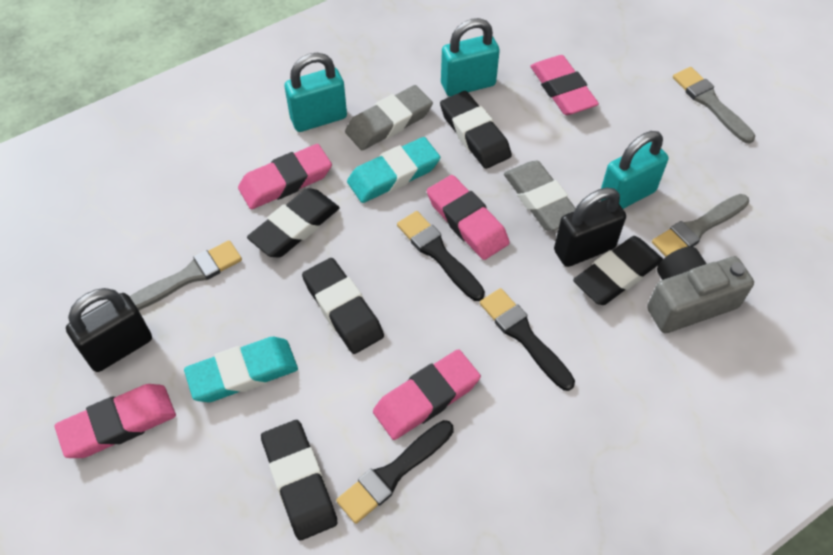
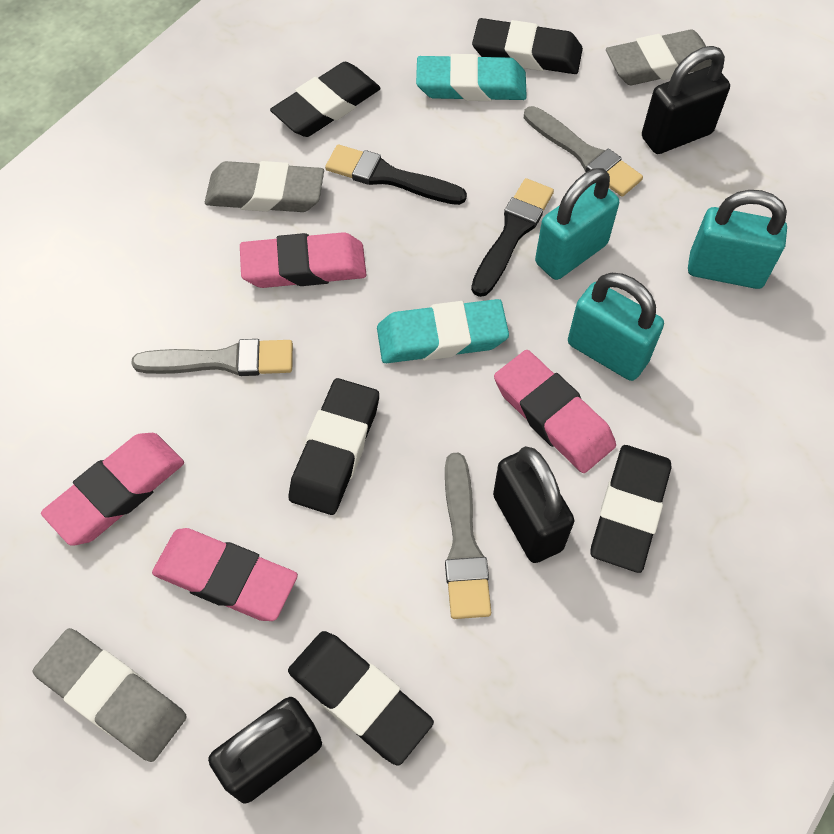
black brush: 3 -> 2
black padlock: 2 -> 3
grey camera: 1 -> 0
grey eraser: 2 -> 3
pink eraser: 5 -> 4

